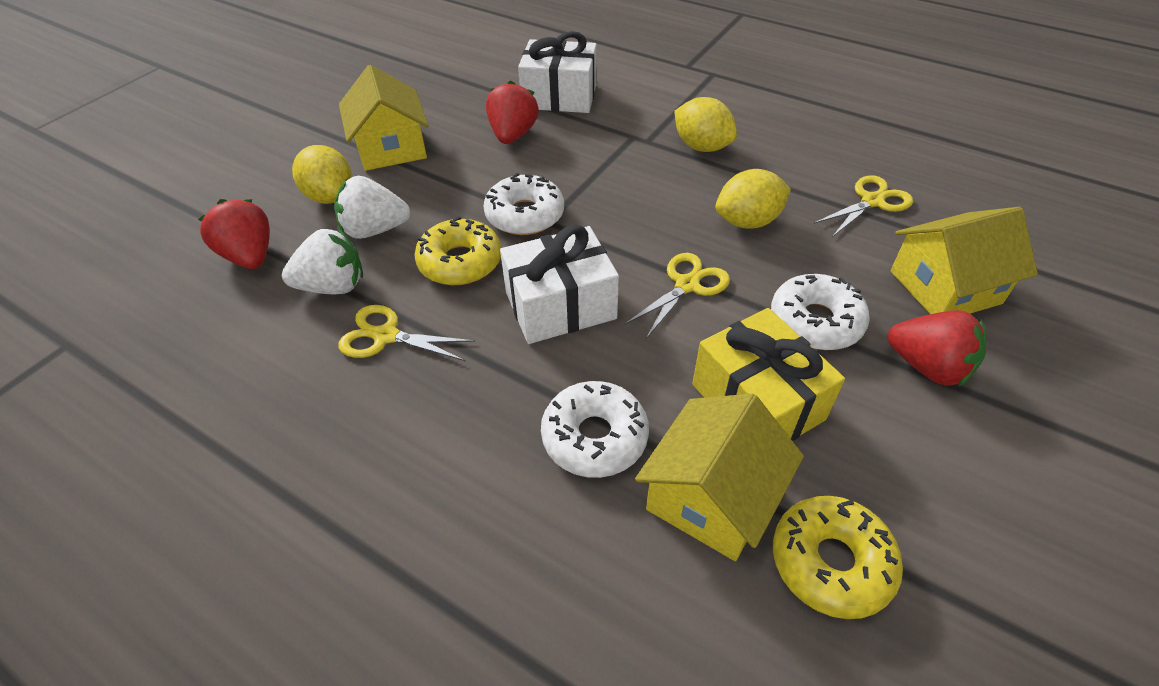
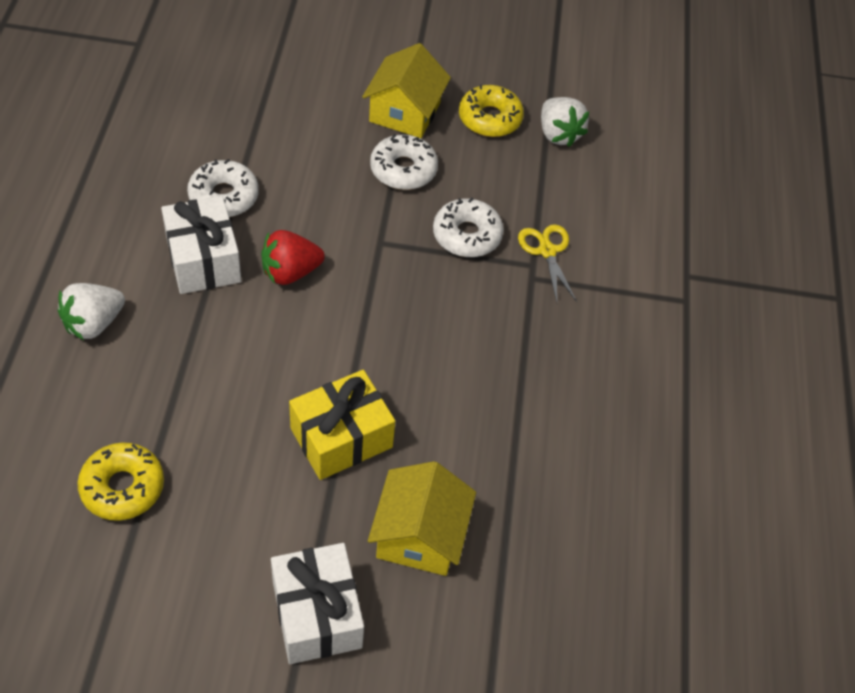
red strawberry: 3 -> 1
yellow house: 3 -> 2
yellow lemon: 3 -> 0
yellow scissors: 3 -> 1

